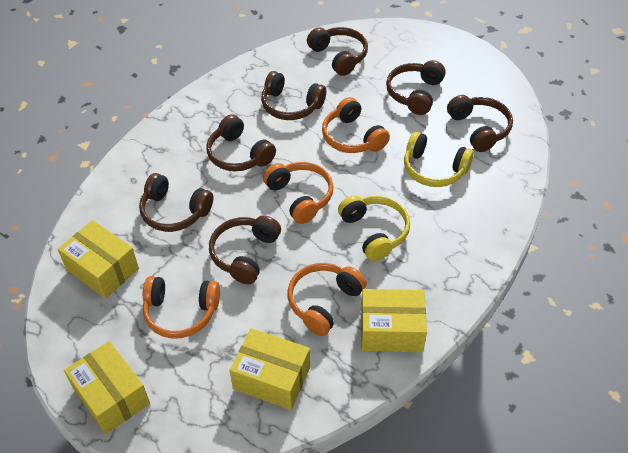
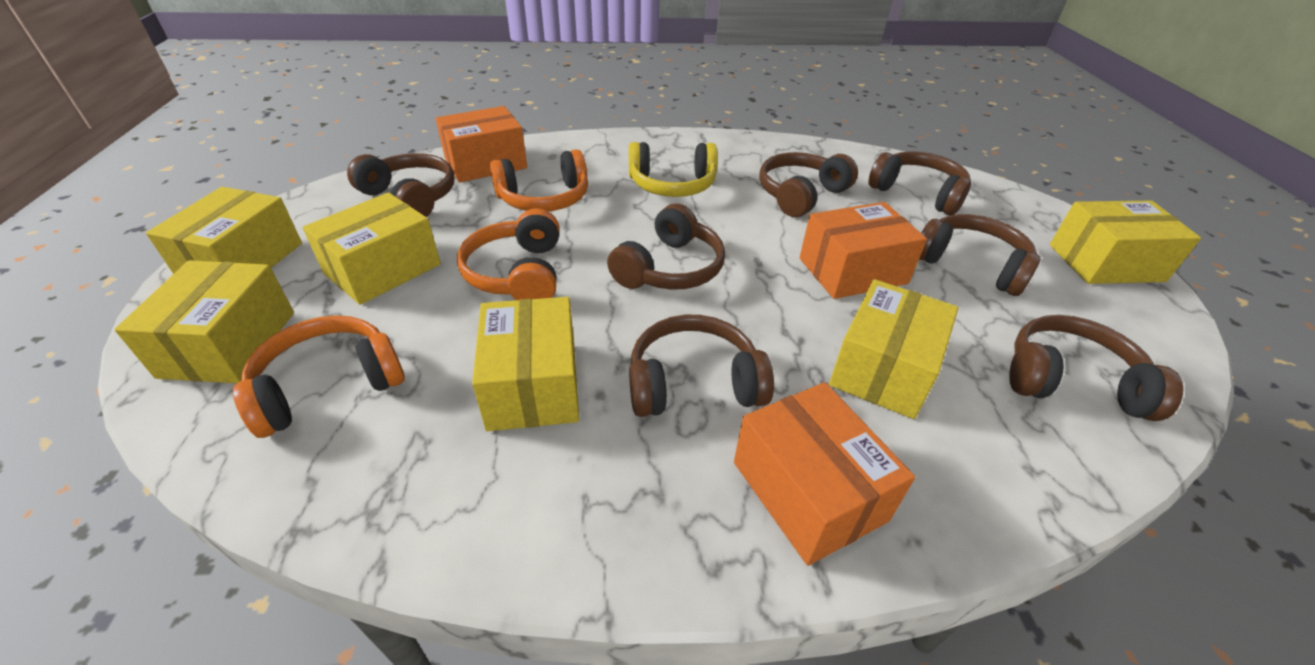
orange box: 0 -> 3
orange headphones: 4 -> 3
yellow box: 4 -> 6
yellow headphones: 2 -> 1

